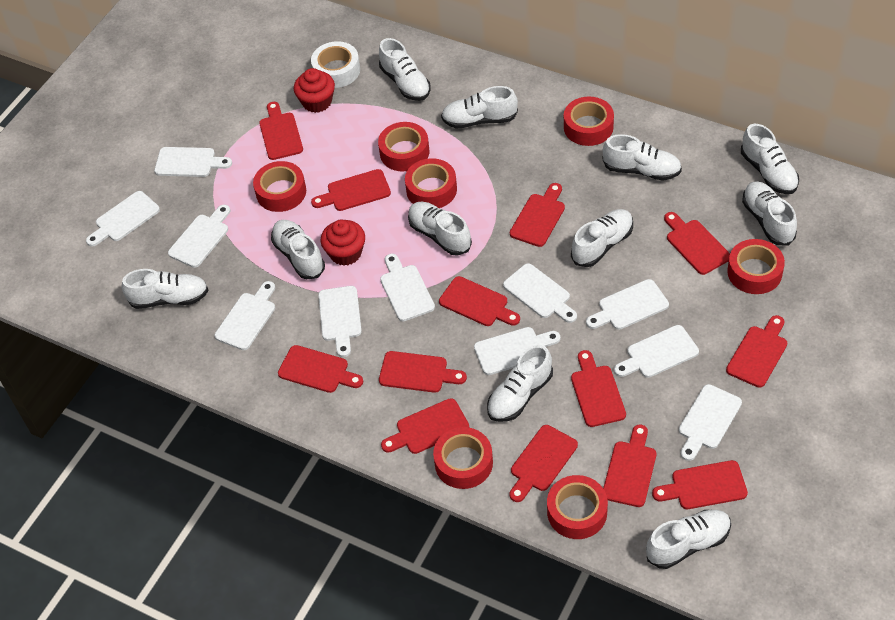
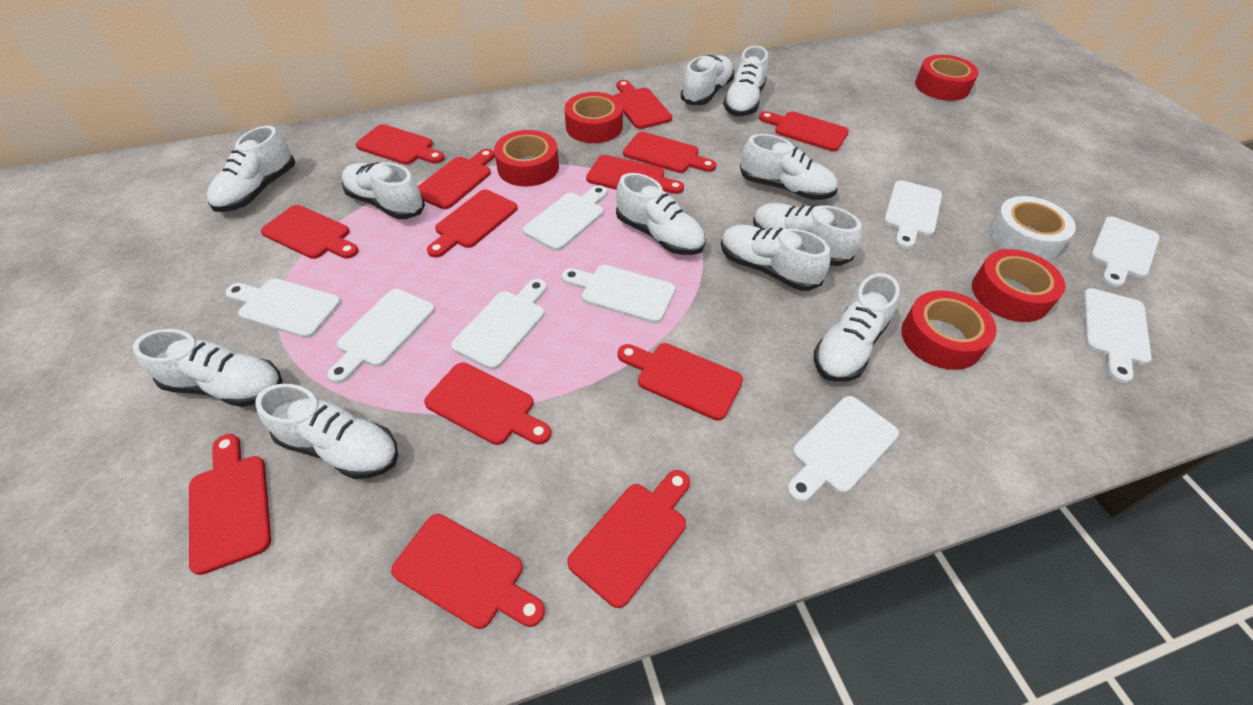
red cupcake: 2 -> 0
red tape: 7 -> 5
white cutting board: 11 -> 9

